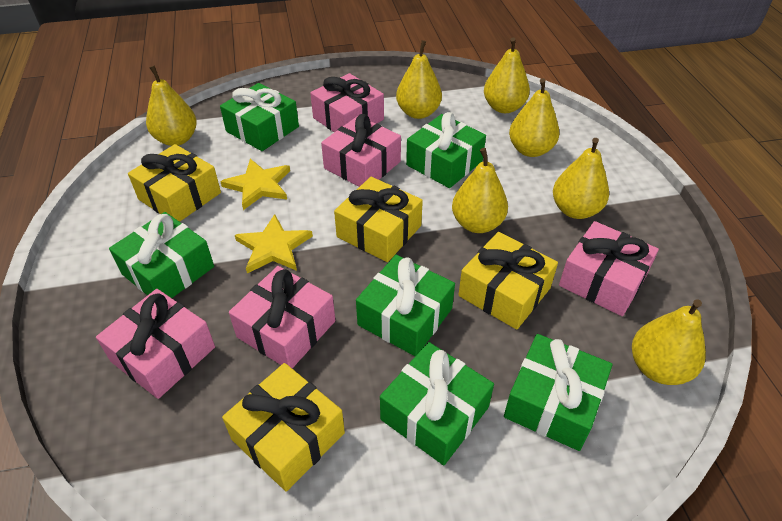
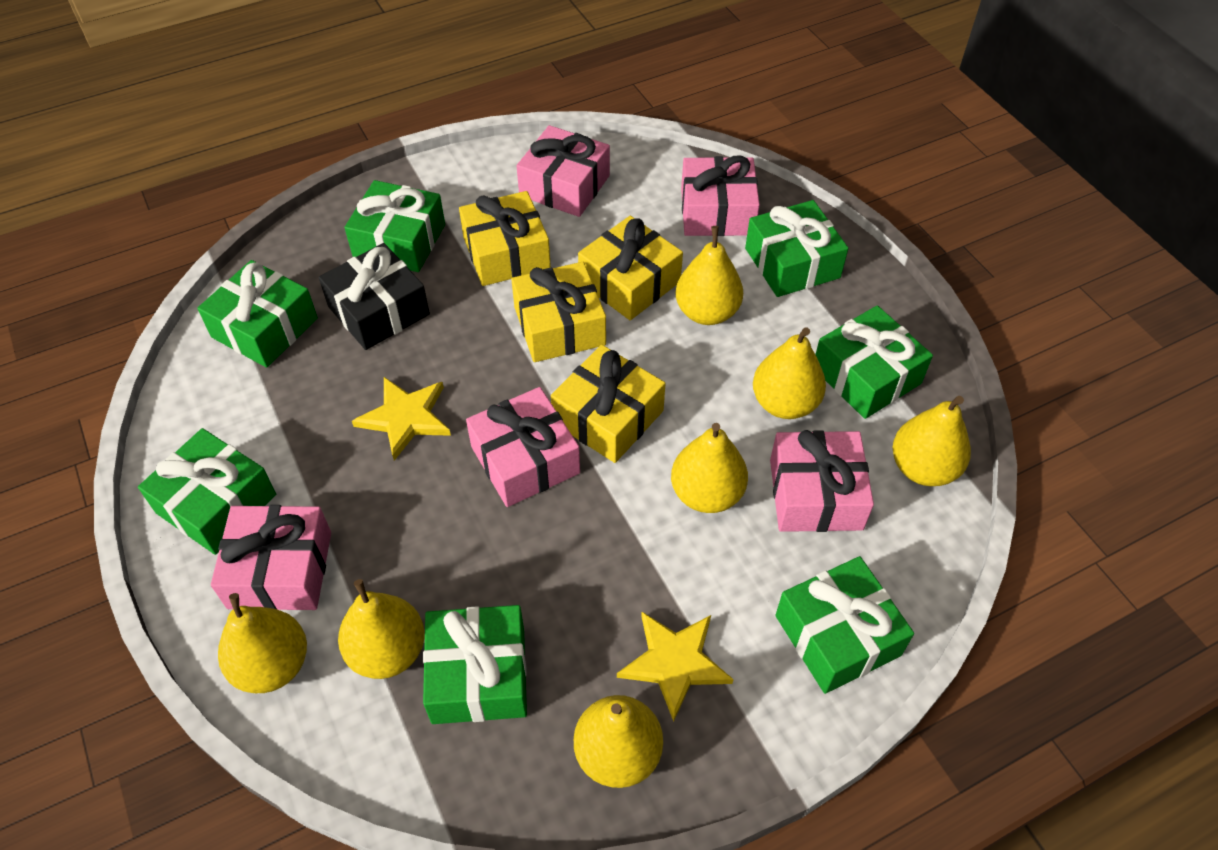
black gift: 0 -> 1
green gift: 6 -> 7

